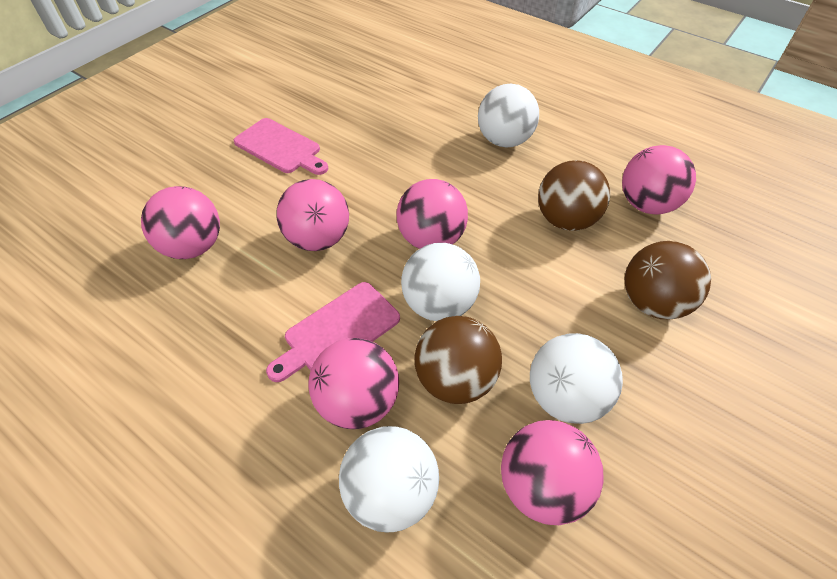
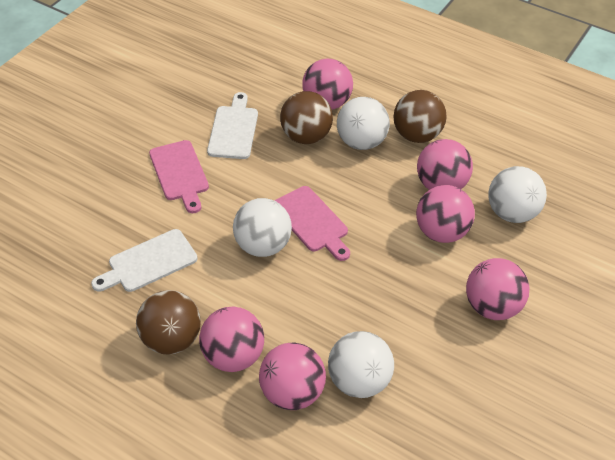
white cutting board: 0 -> 2

